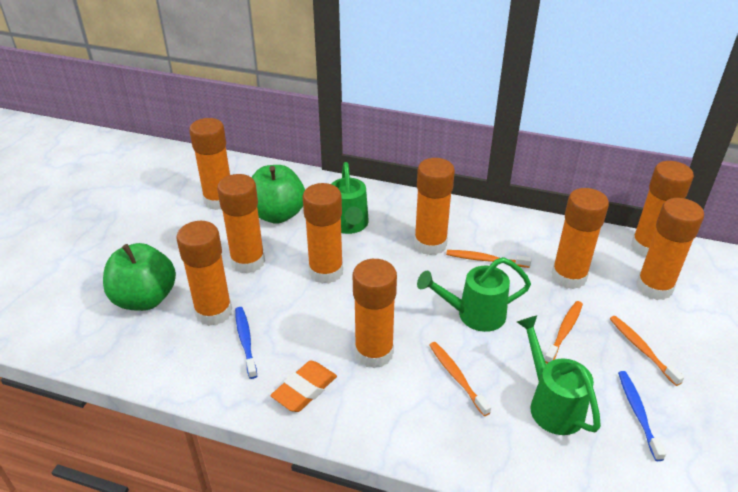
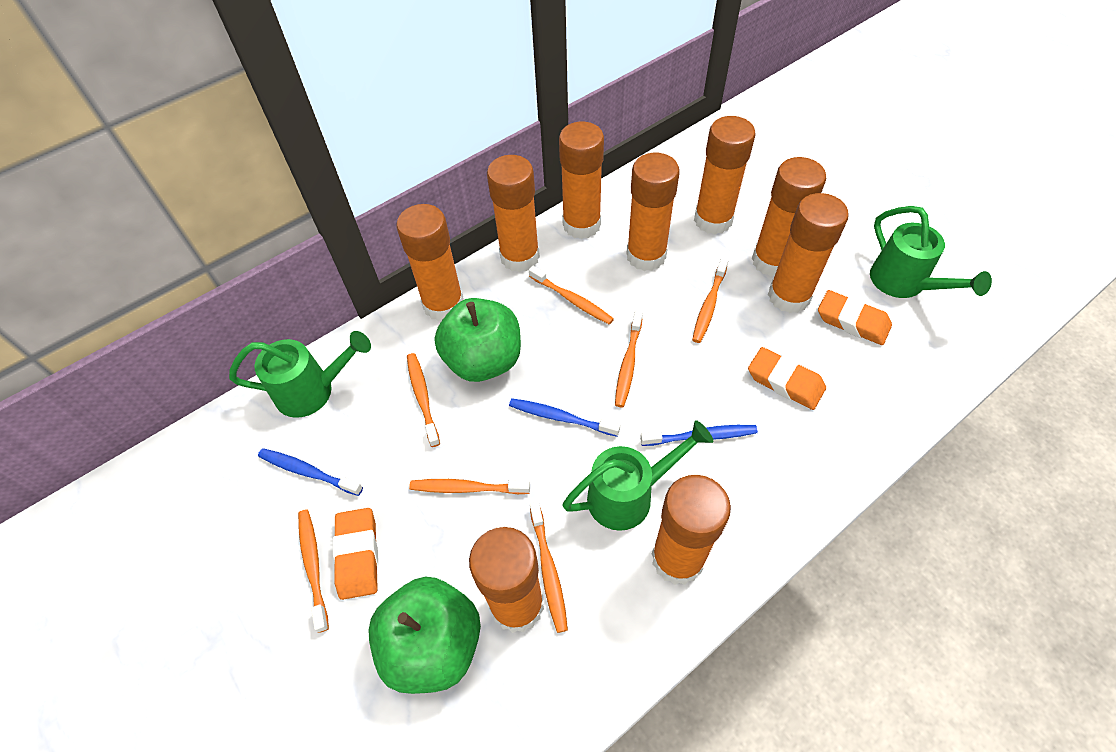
blue toothbrush: 2 -> 3
orange eraser: 1 -> 3
orange toothbrush: 4 -> 7

